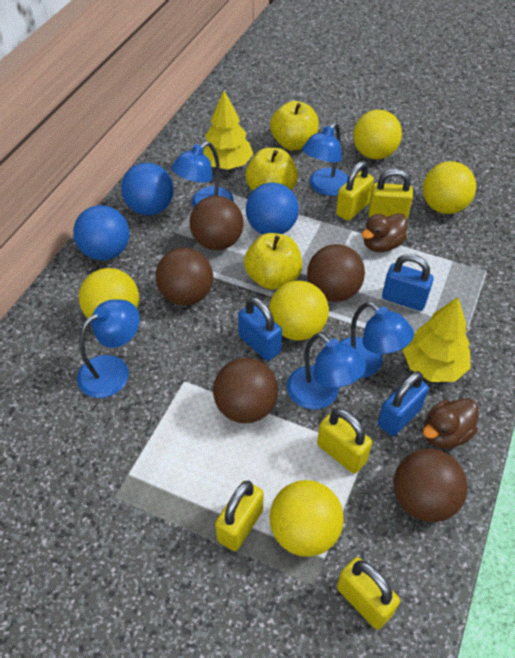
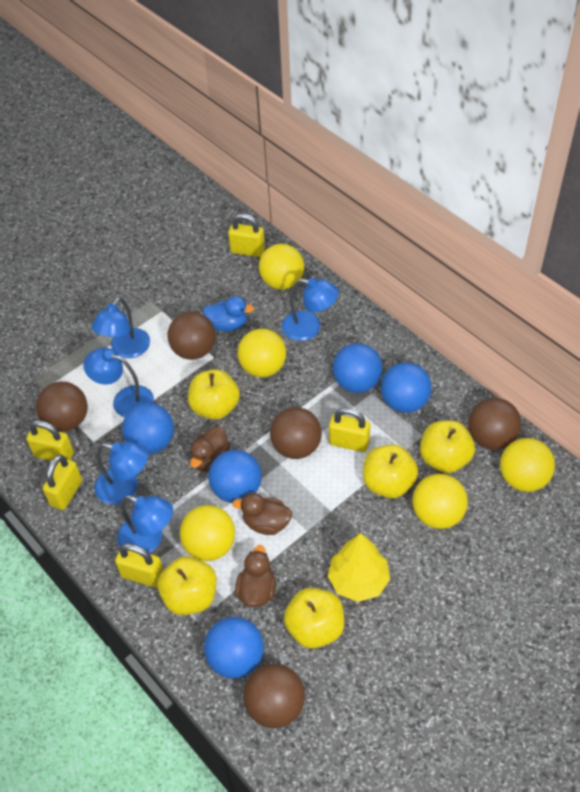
blue ball: 3 -> 5
blue duck: 0 -> 1
blue padlock: 3 -> 0
brown duck: 2 -> 3
yellow apple: 3 -> 5
yellow tree: 2 -> 1

